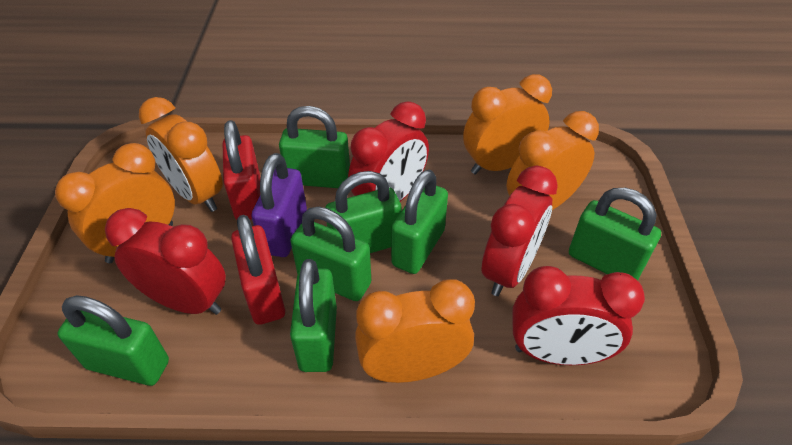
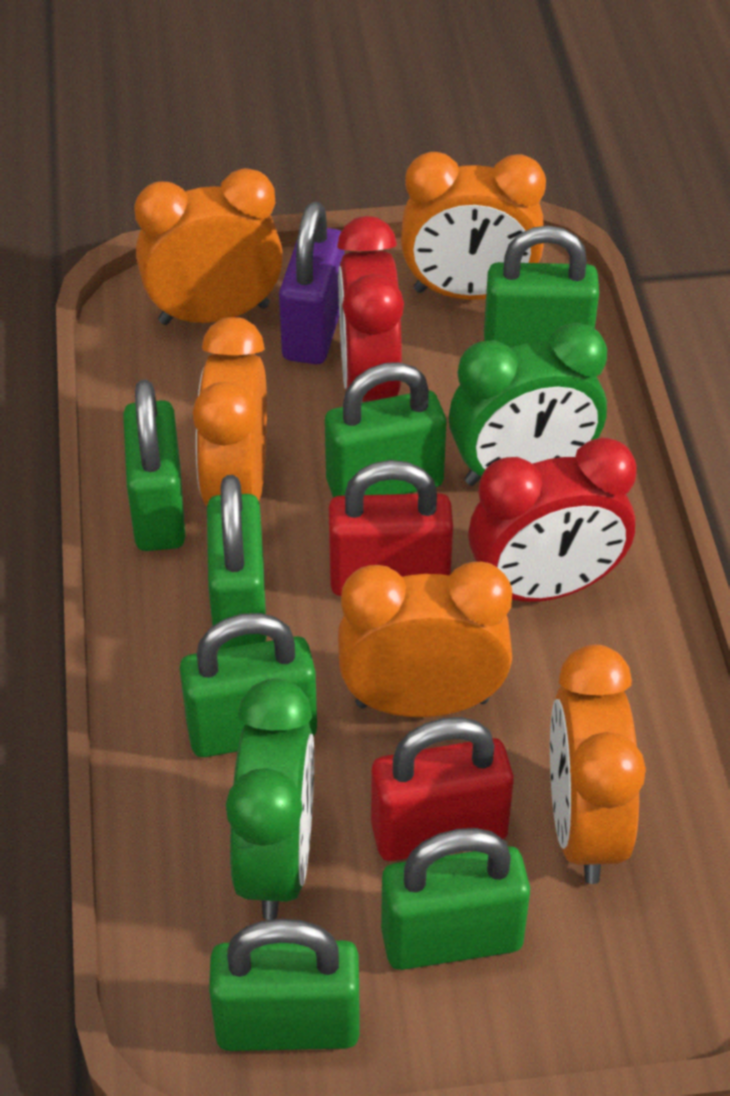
green clock: 0 -> 2
red clock: 4 -> 2

